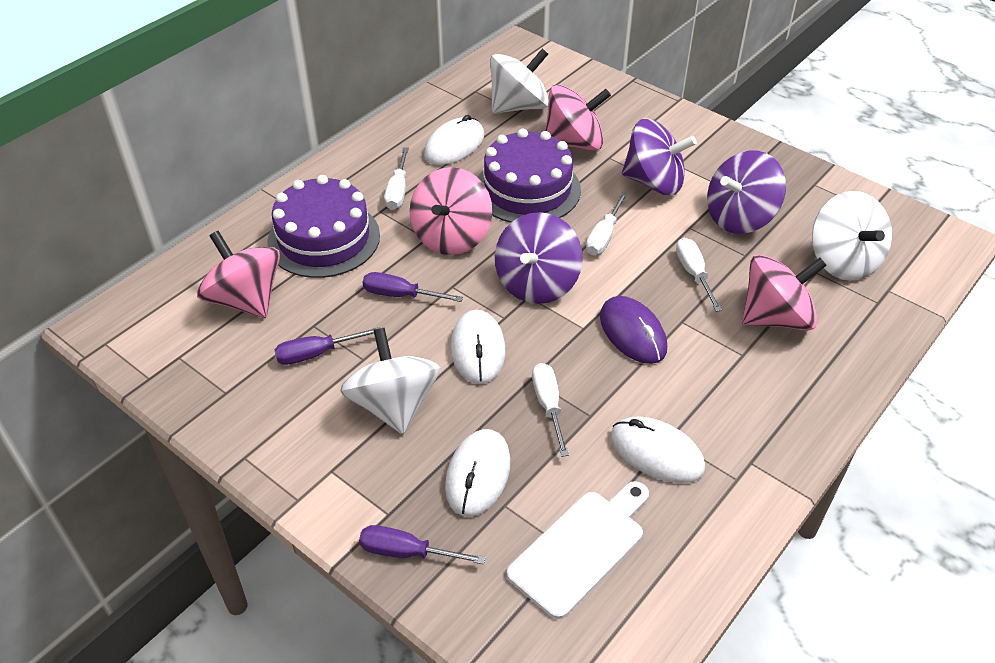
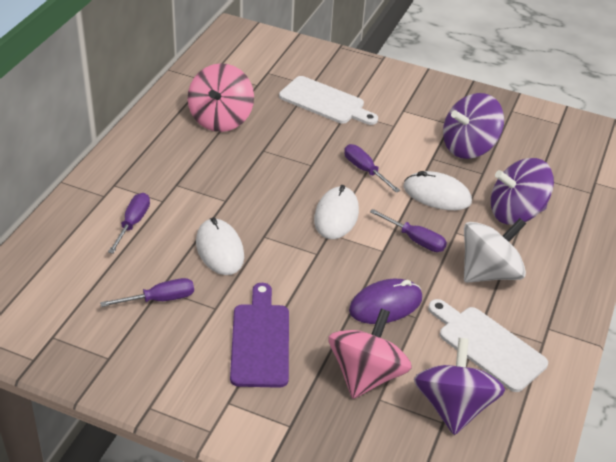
pink spinning top: 4 -> 2
purple cake: 2 -> 0
purple cutting board: 0 -> 1
purple screwdriver: 3 -> 4
white cutting board: 1 -> 2
white mouse: 4 -> 3
white screwdriver: 4 -> 0
white spinning top: 3 -> 1

